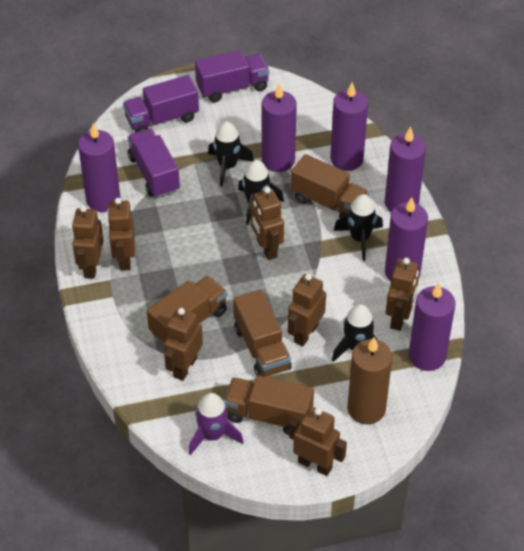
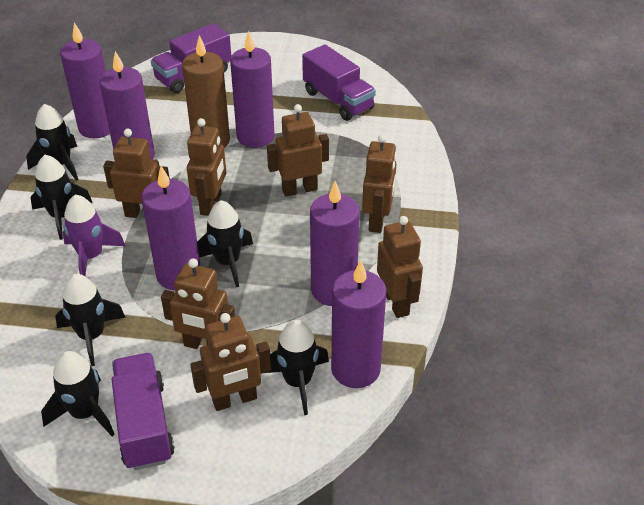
black rocket: 4 -> 6
brown truck: 4 -> 0

